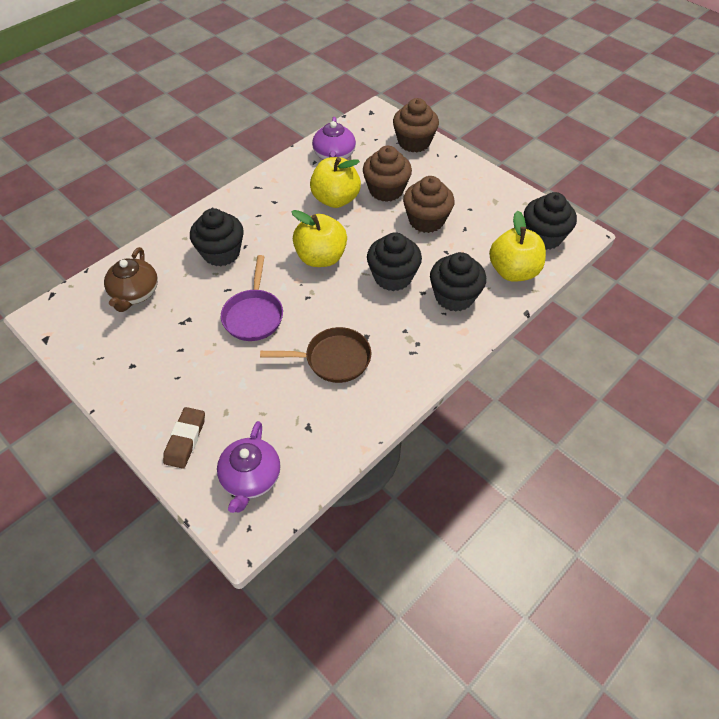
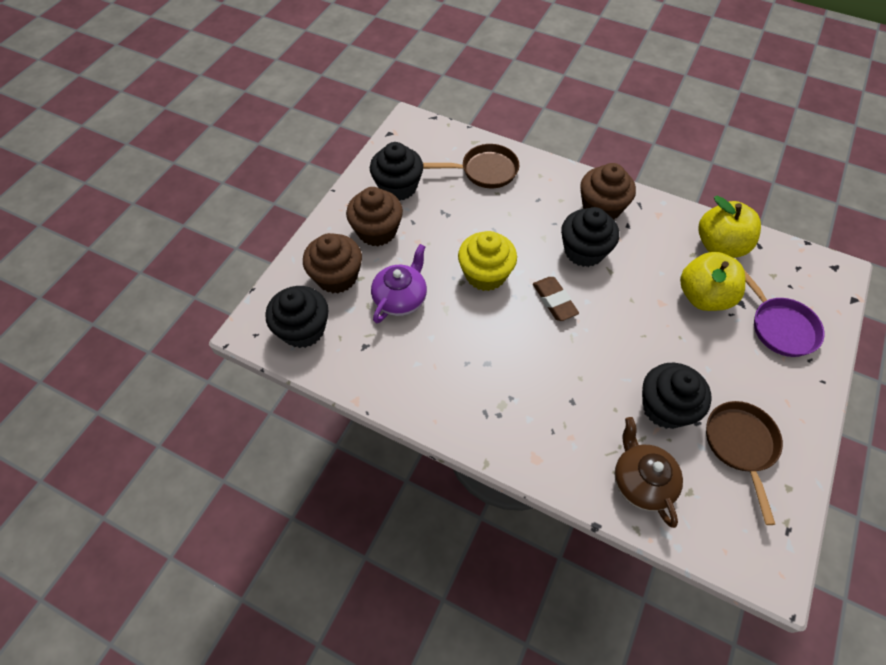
brown pan: 1 -> 2
purple teapot: 2 -> 1
yellow apple: 3 -> 2
yellow cupcake: 0 -> 1

